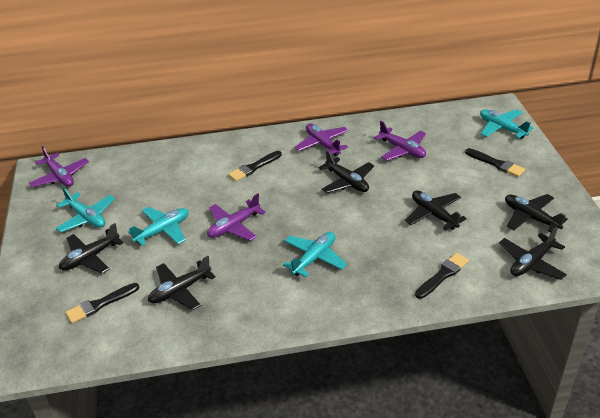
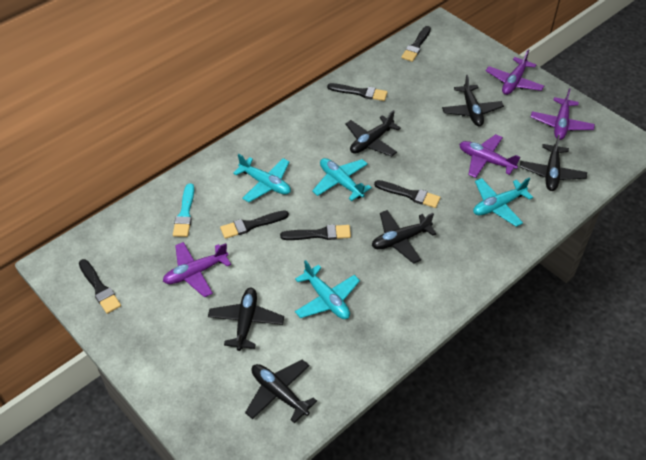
black brush: 4 -> 6
turquoise brush: 0 -> 1

